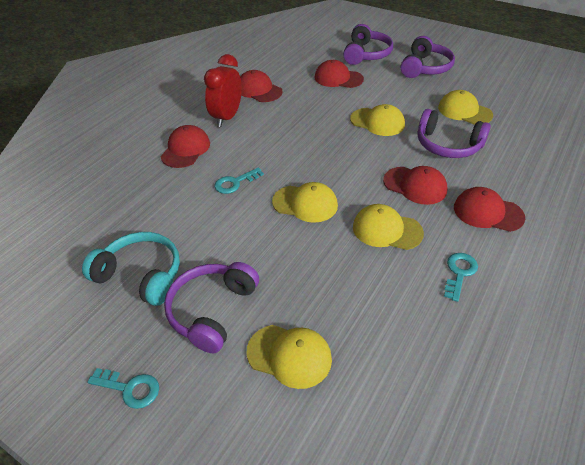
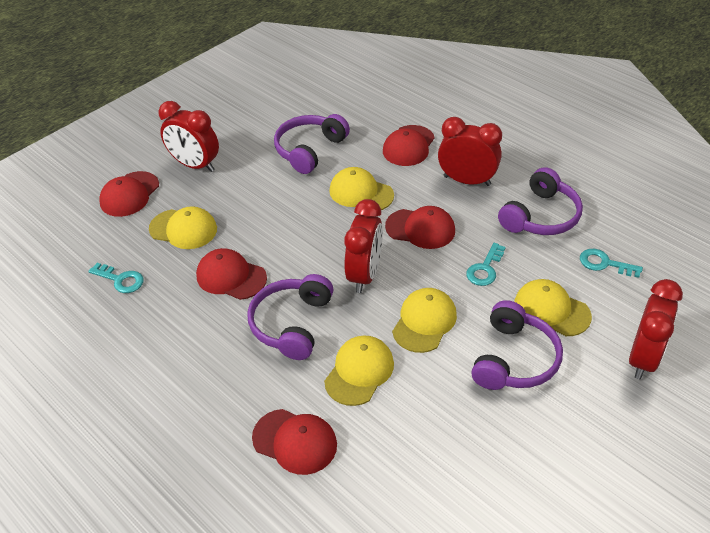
red clock: 1 -> 4
turquoise headphones: 1 -> 0

